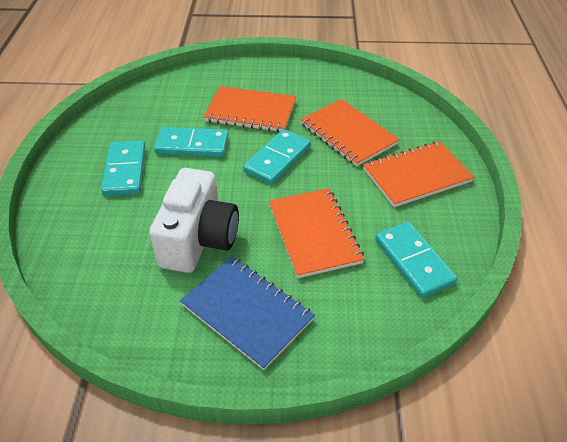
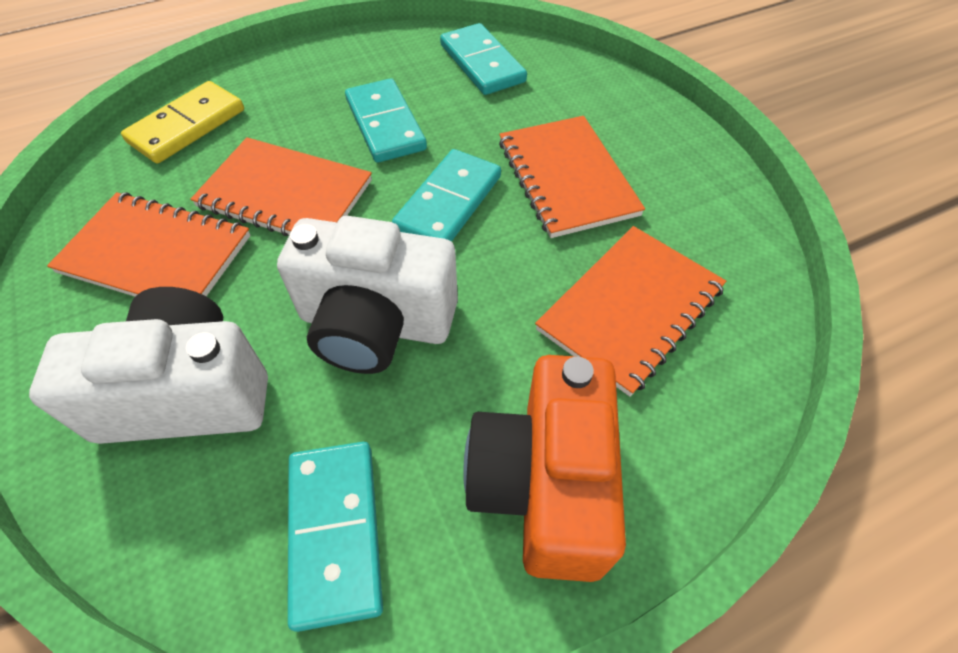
blue notebook: 1 -> 0
orange camera: 0 -> 1
white camera: 1 -> 2
yellow domino: 0 -> 1

